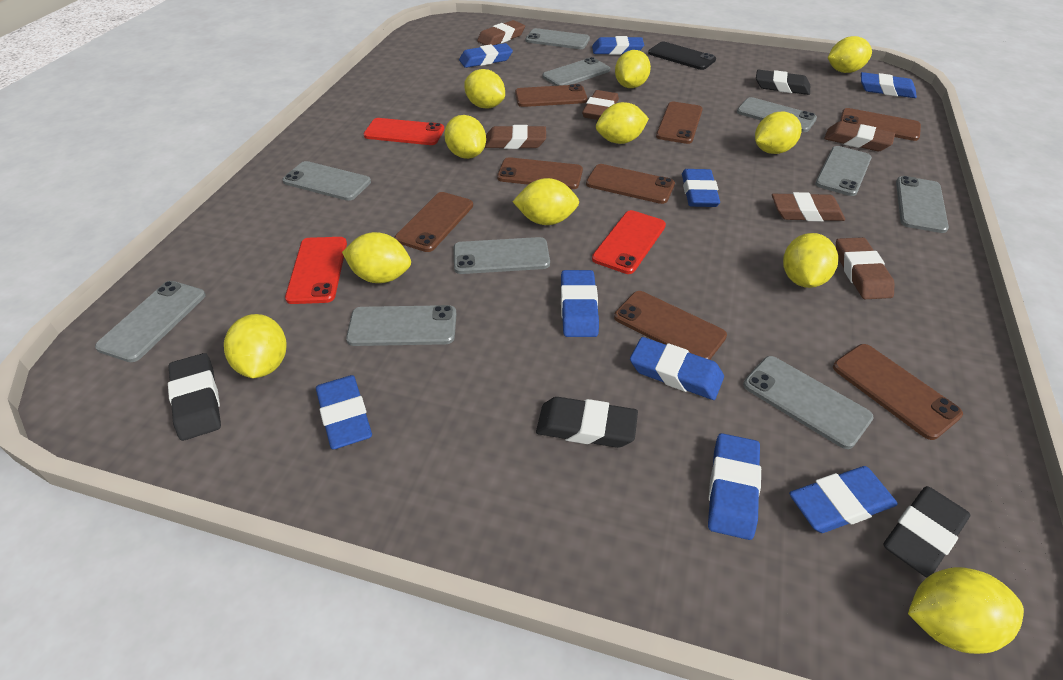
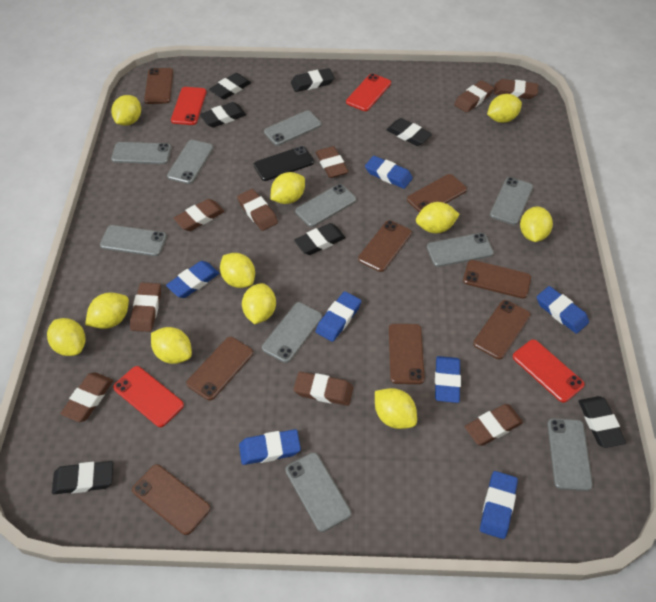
black eraser: 4 -> 7
blue eraser: 9 -> 7
brown eraser: 6 -> 9
red phone: 3 -> 4

